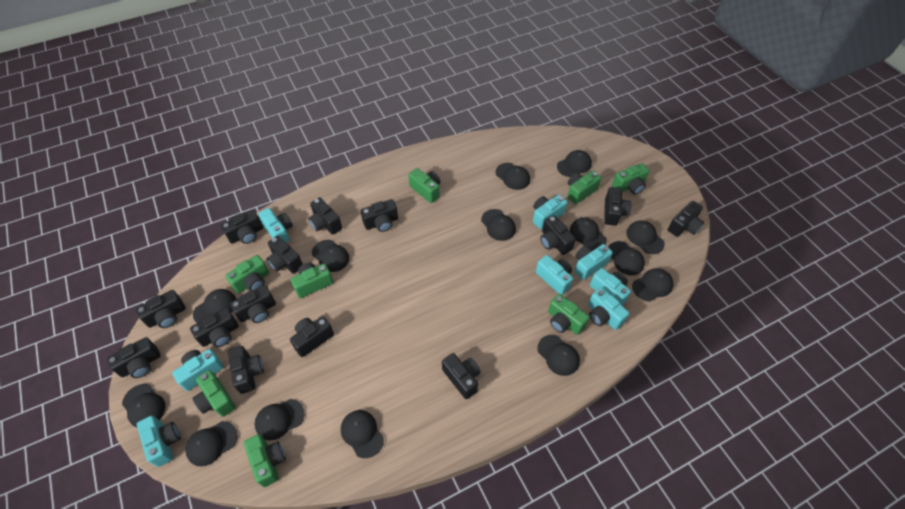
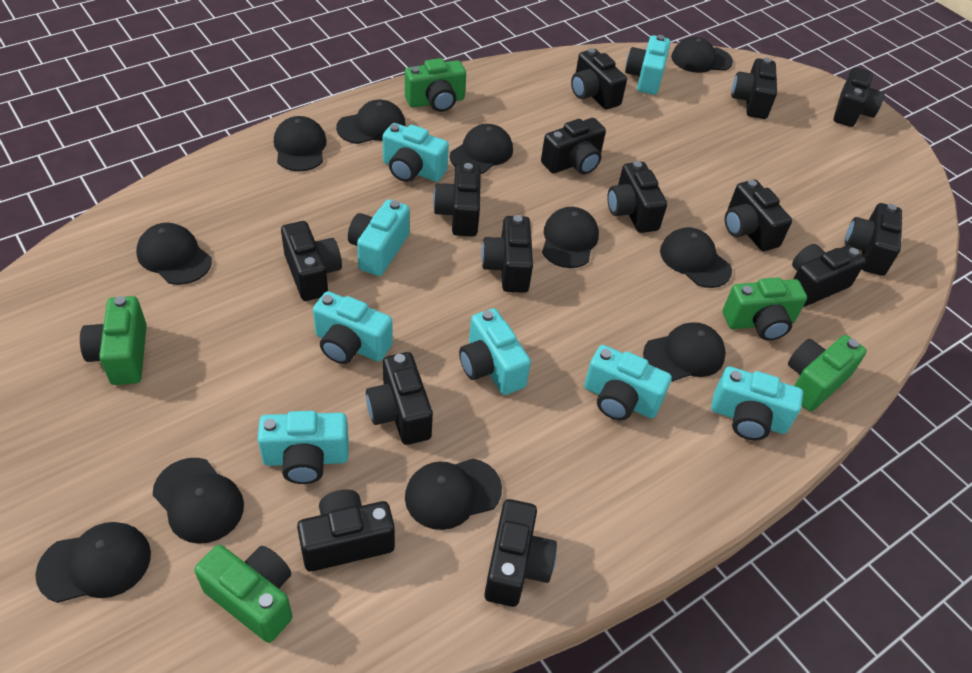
black cap: 14 -> 11
green camera: 8 -> 5

